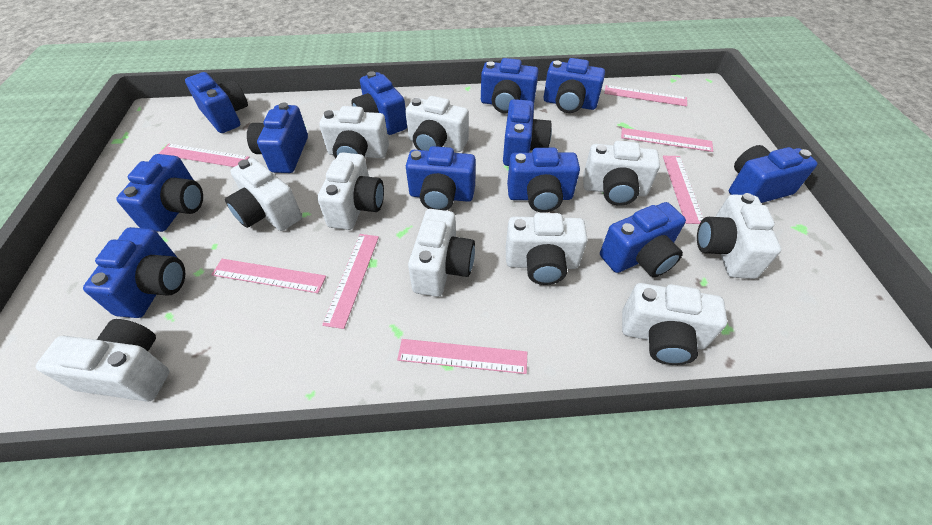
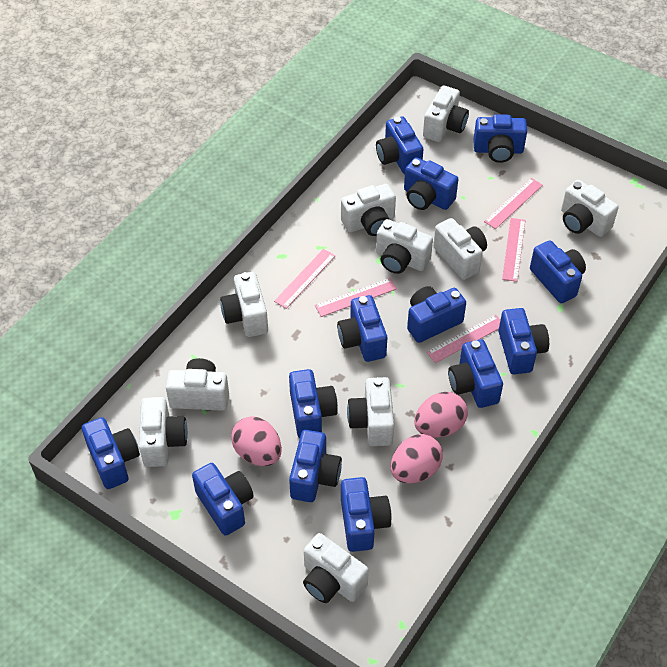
blue camera: 12 -> 13
pink egg: 0 -> 3
pink ruler: 7 -> 5

